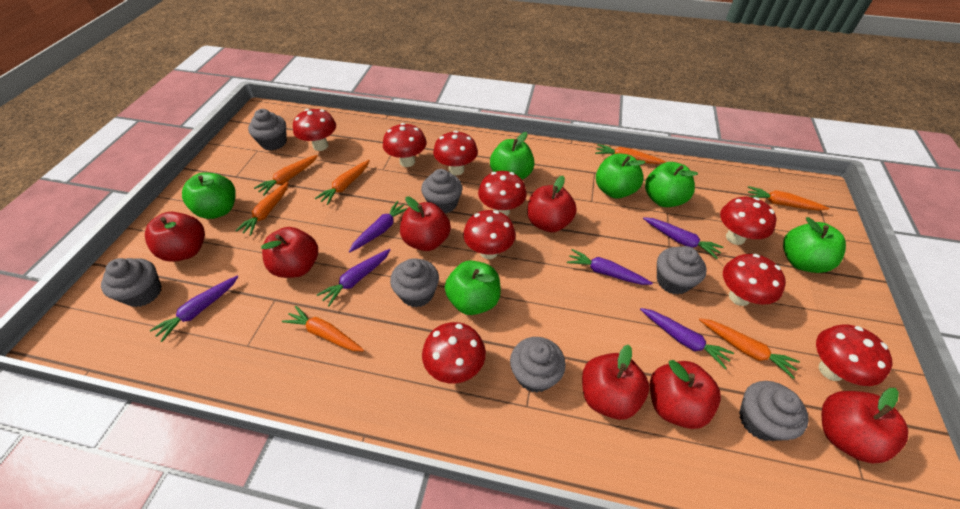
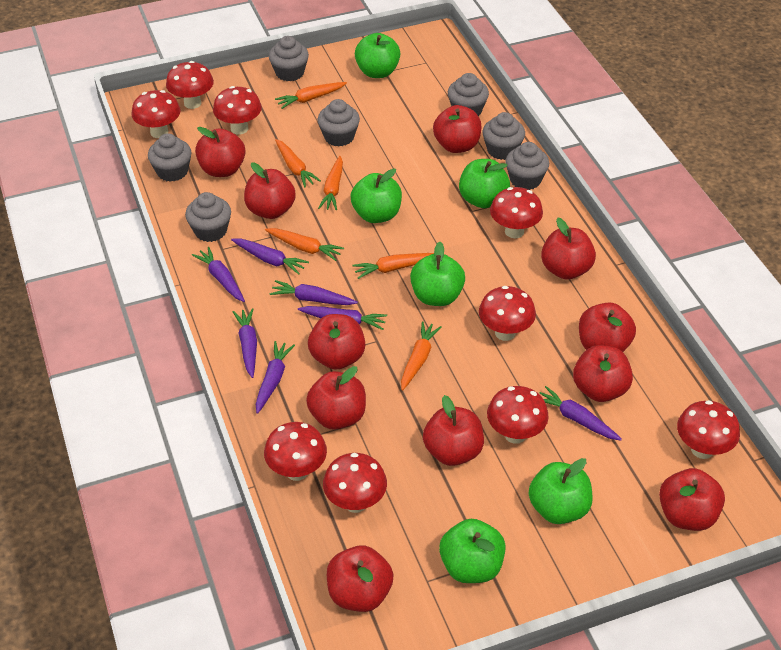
orange carrot: 7 -> 6
purple carrot: 6 -> 7
red apple: 7 -> 11

